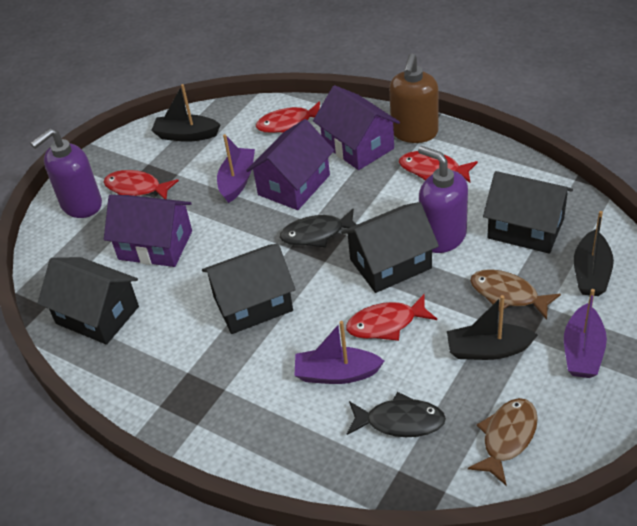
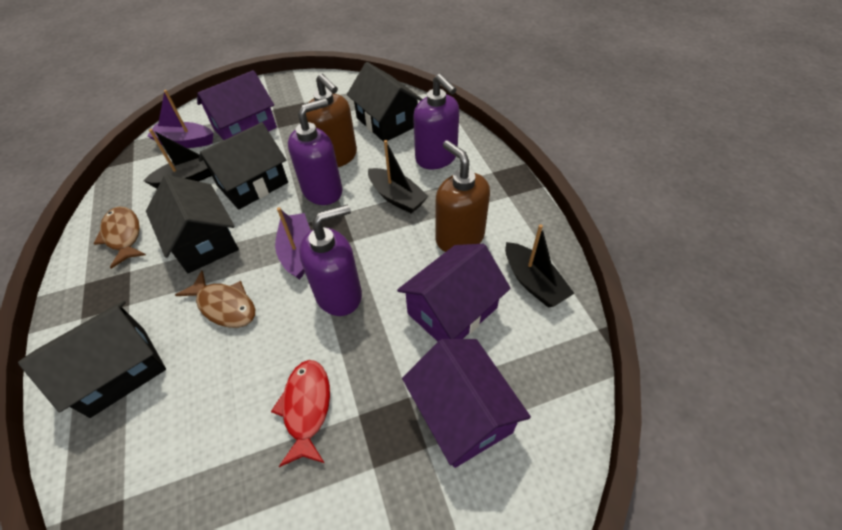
black fish: 2 -> 0
brown soap dispenser: 1 -> 2
purple boat: 3 -> 2
purple soap dispenser: 2 -> 3
red fish: 4 -> 1

